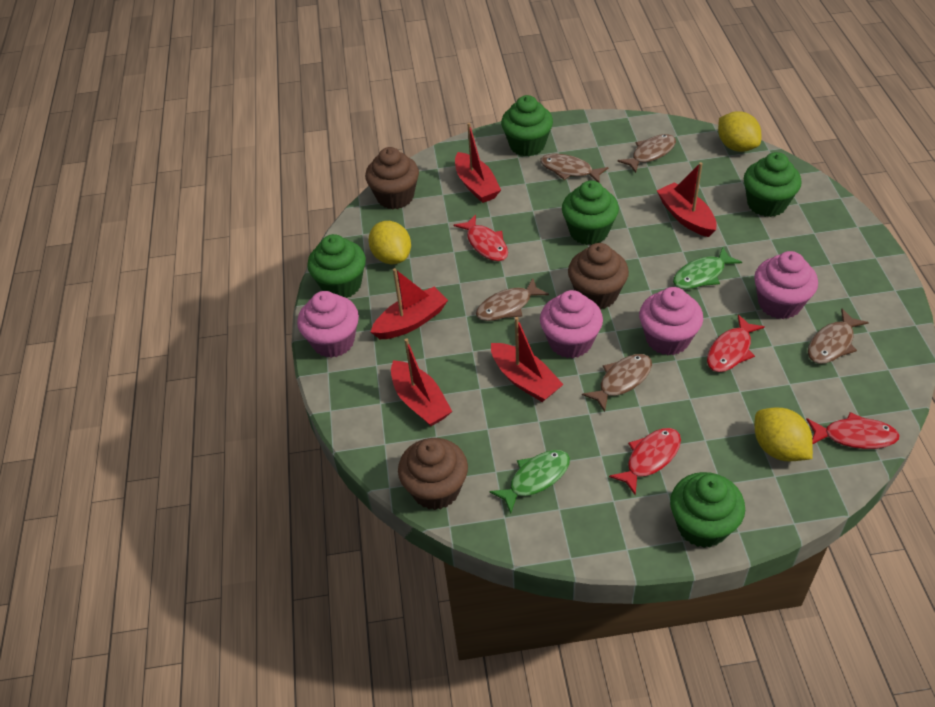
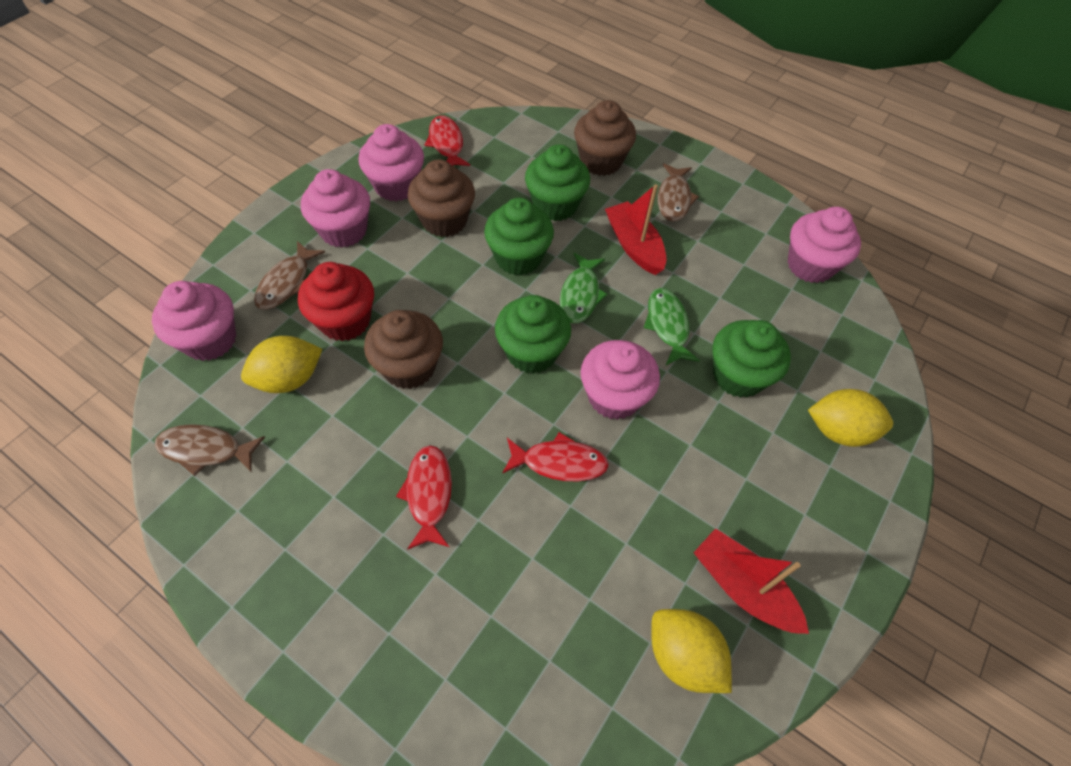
brown fish: 5 -> 3
green cupcake: 5 -> 4
pink cupcake: 4 -> 5
red boat: 5 -> 2
red cupcake: 0 -> 1
red fish: 4 -> 3

